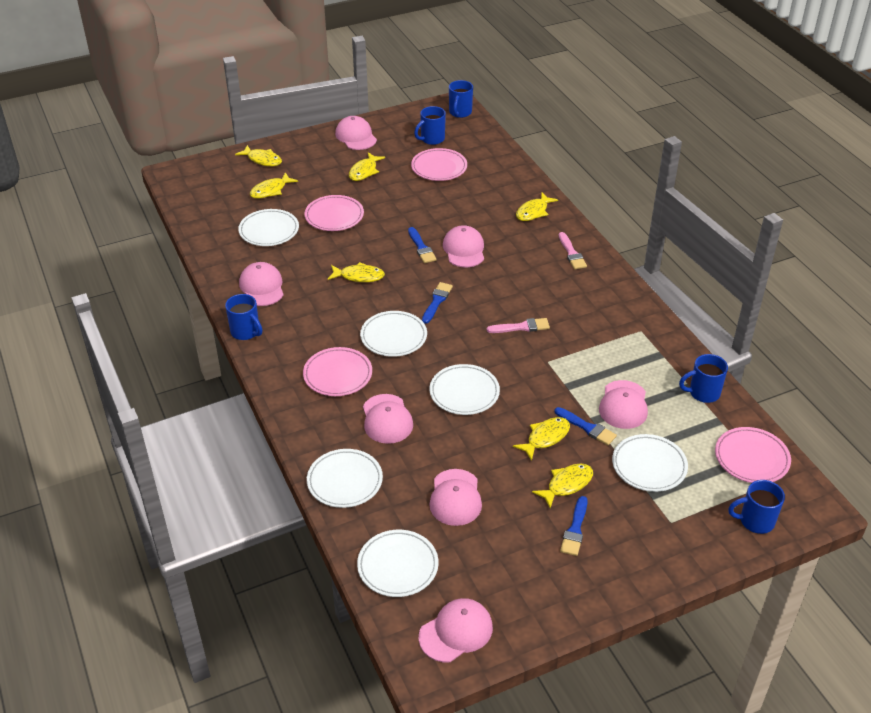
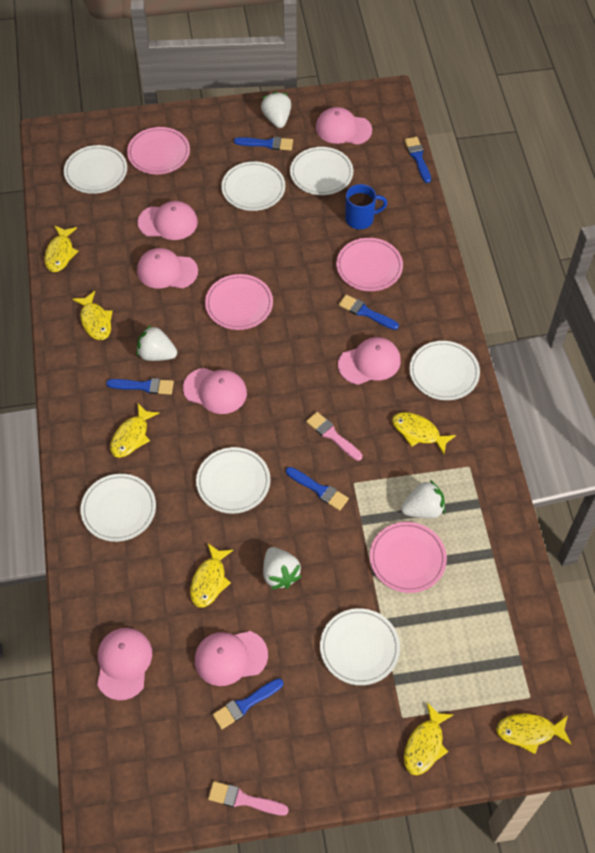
blue brush: 4 -> 6
blue mug: 5 -> 1
white plate: 6 -> 7
white strawberry: 0 -> 4

